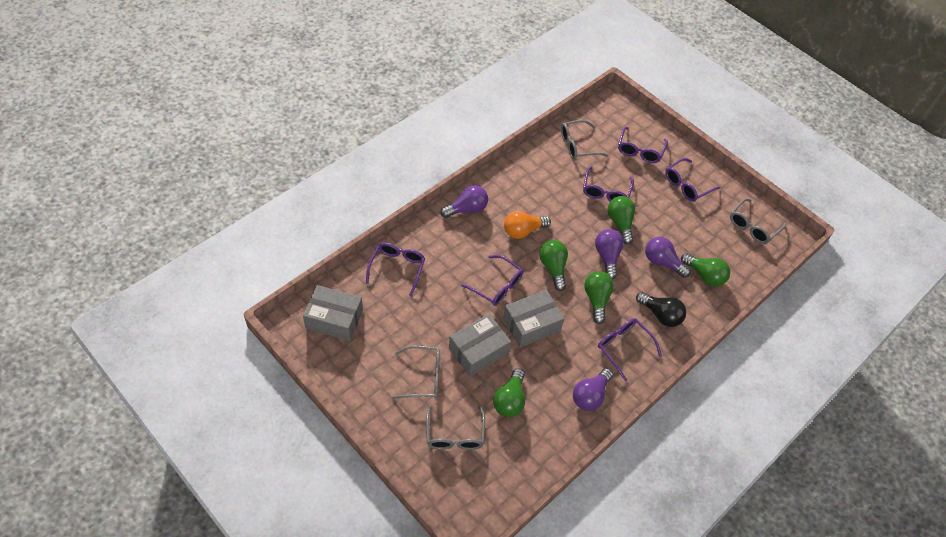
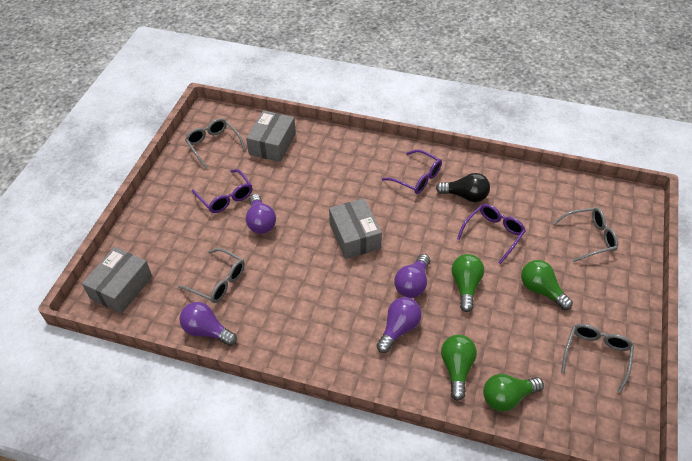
green light bulb: 5 -> 4
orange light bulb: 1 -> 0
purple glasses: 6 -> 3

